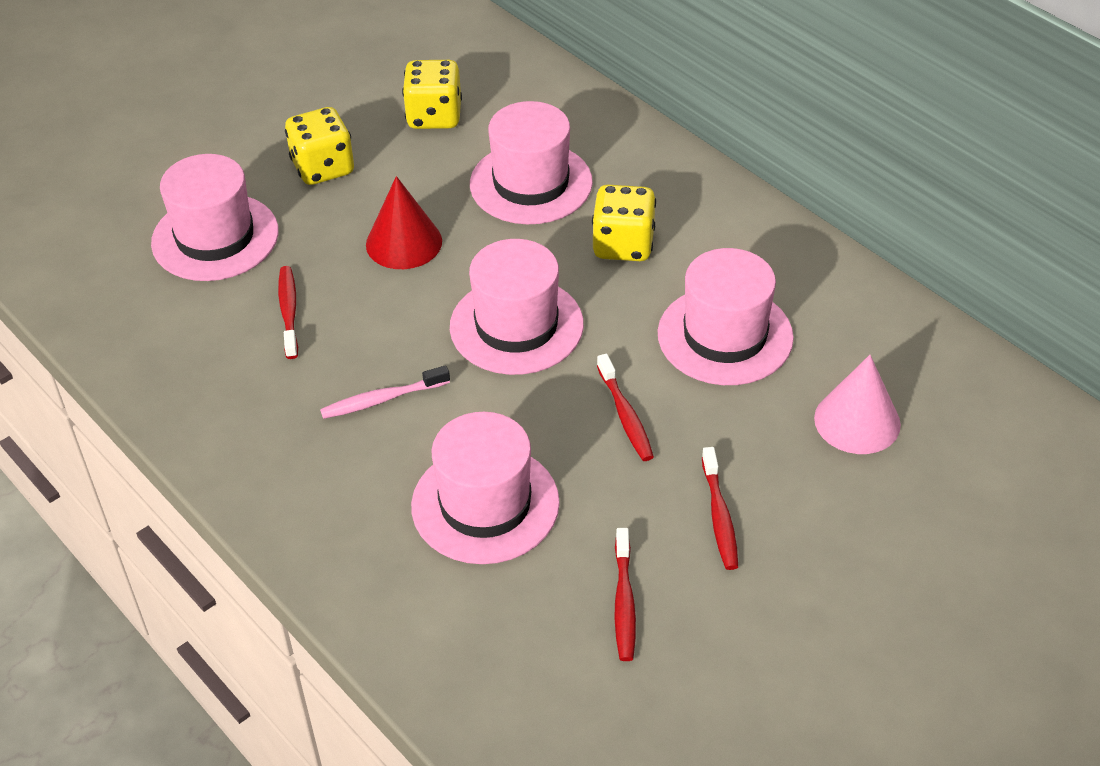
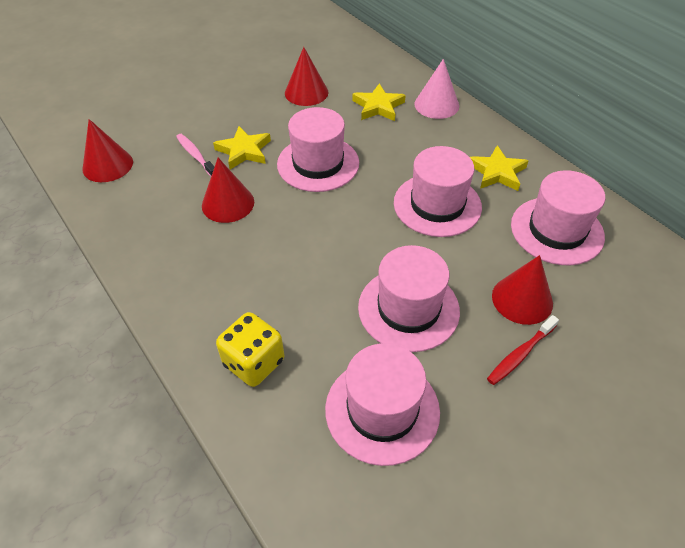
red cone: 1 -> 4
red toothbrush: 4 -> 1
yellow dice: 3 -> 1
yellow star: 0 -> 3

